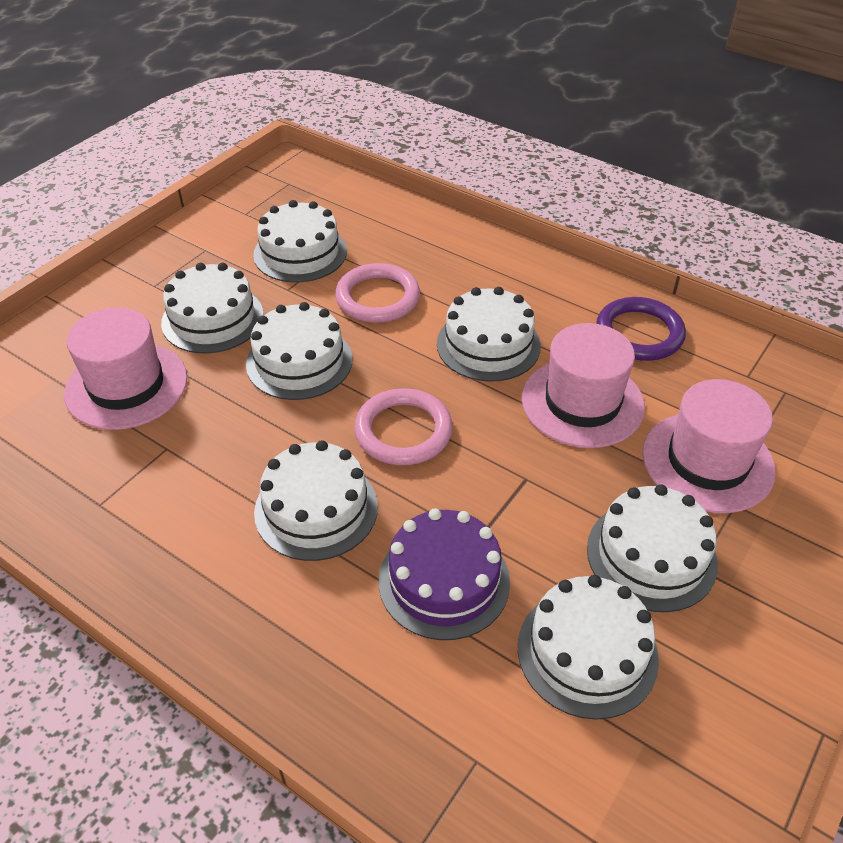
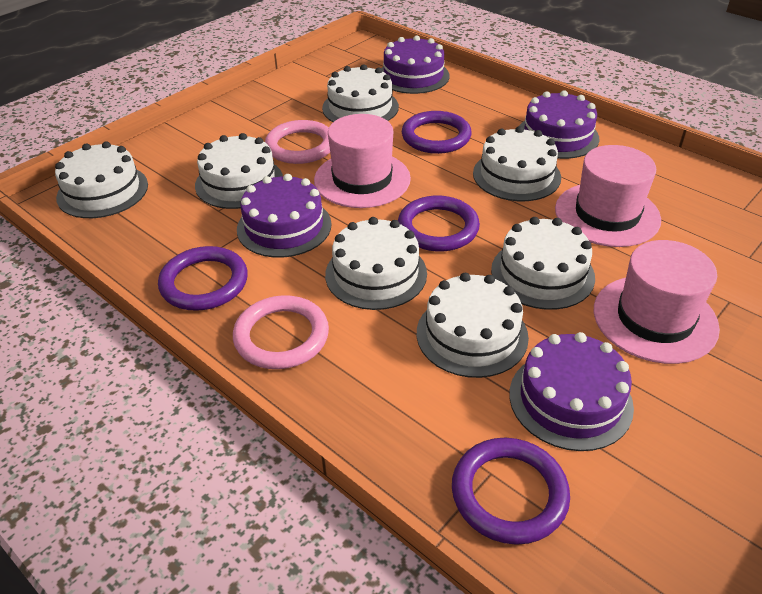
purple cake: 1 -> 4
purple ring: 1 -> 4

